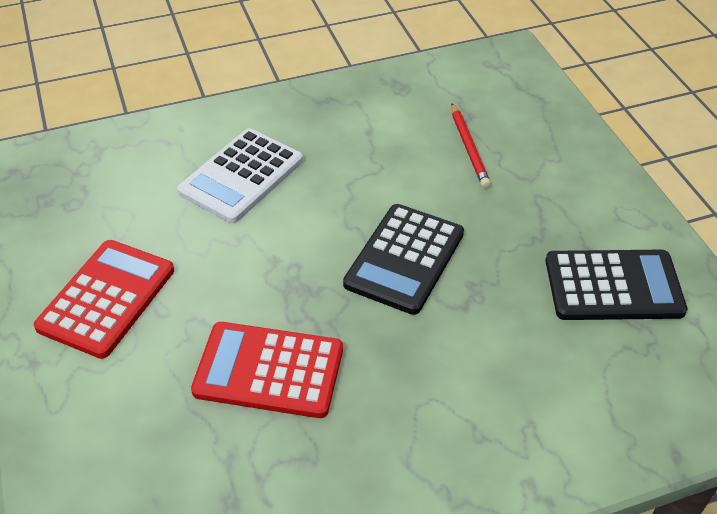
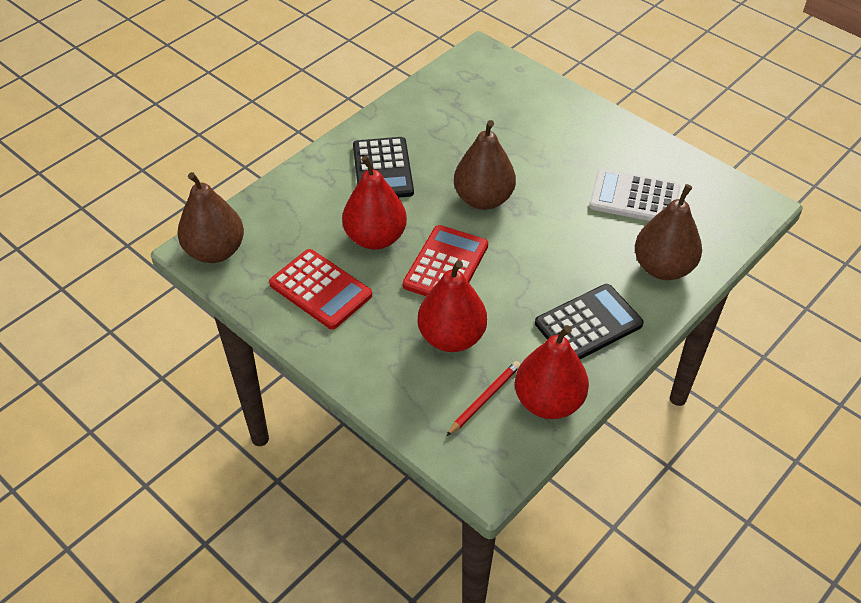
brown pear: 0 -> 3
red pear: 0 -> 3

